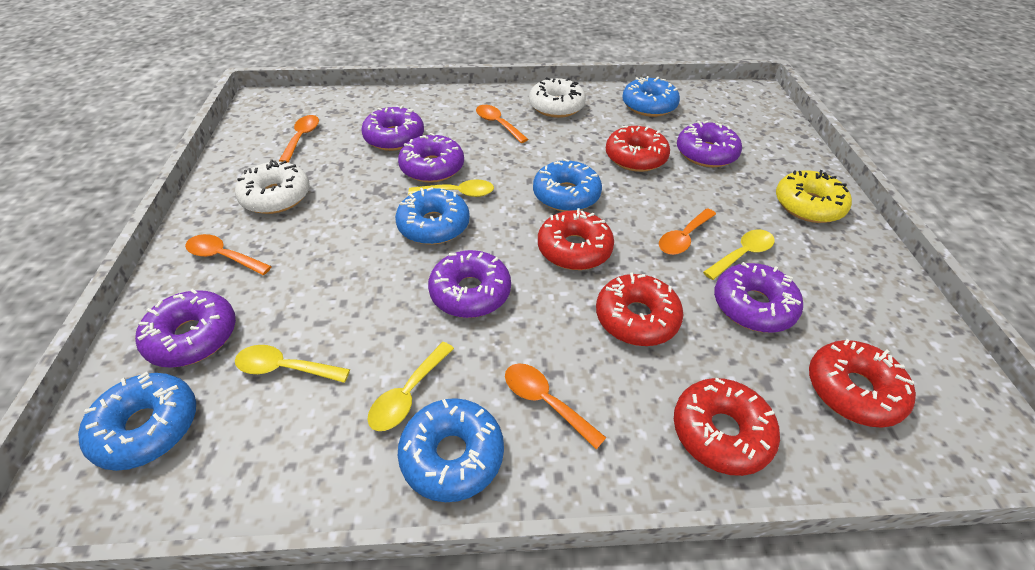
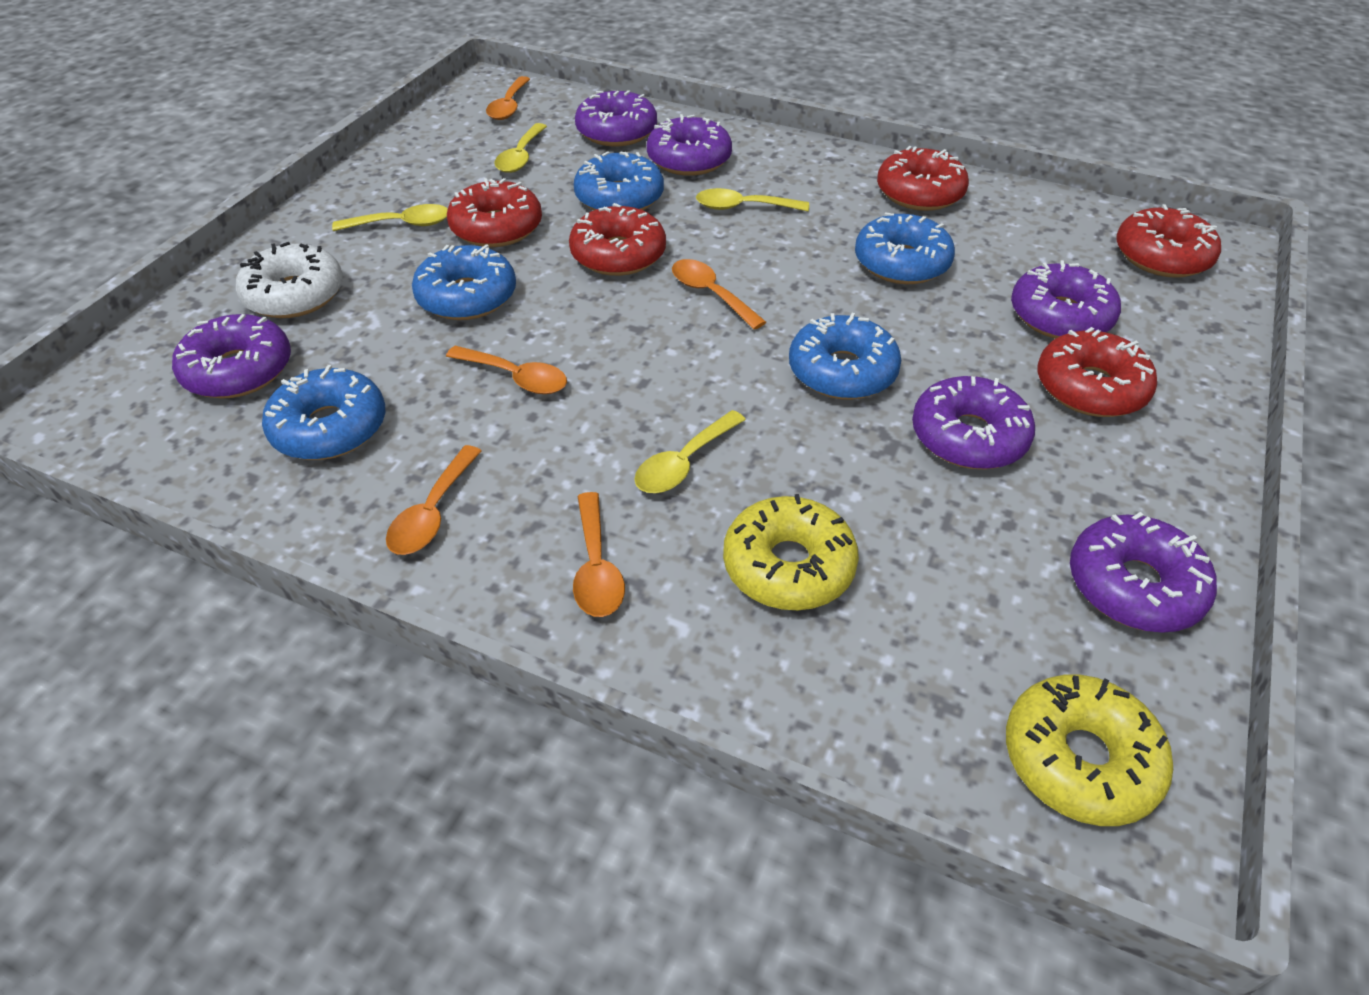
white donut: 2 -> 1
yellow donut: 1 -> 2

